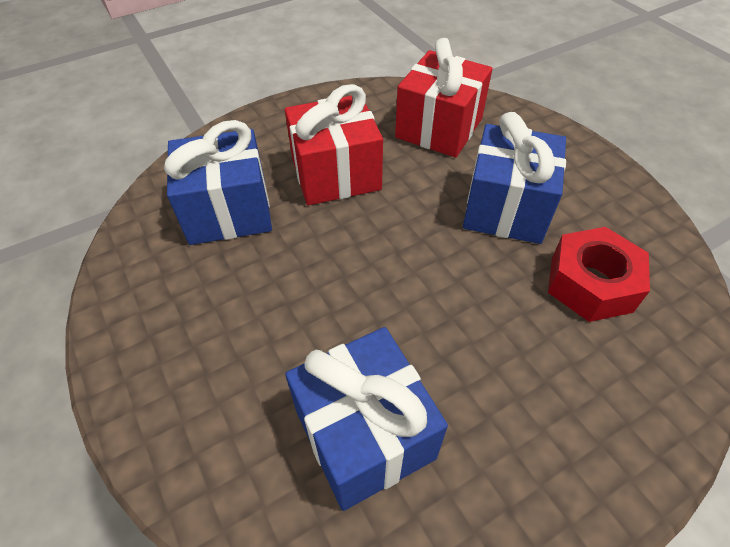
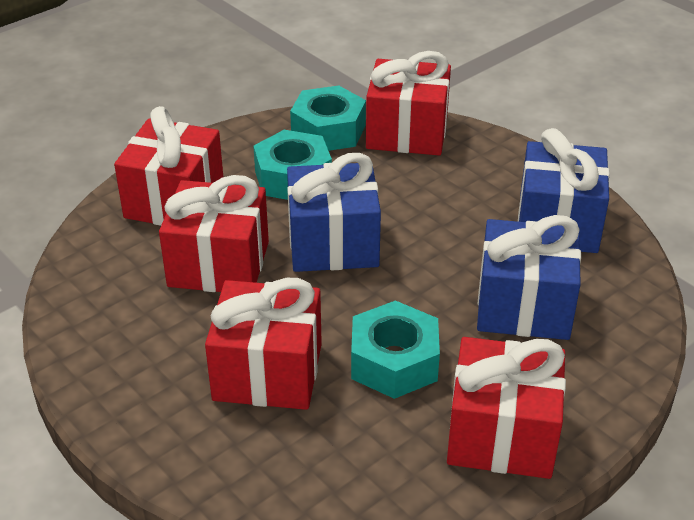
red gift: 2 -> 5
red nut: 1 -> 0
turquoise nut: 0 -> 3

